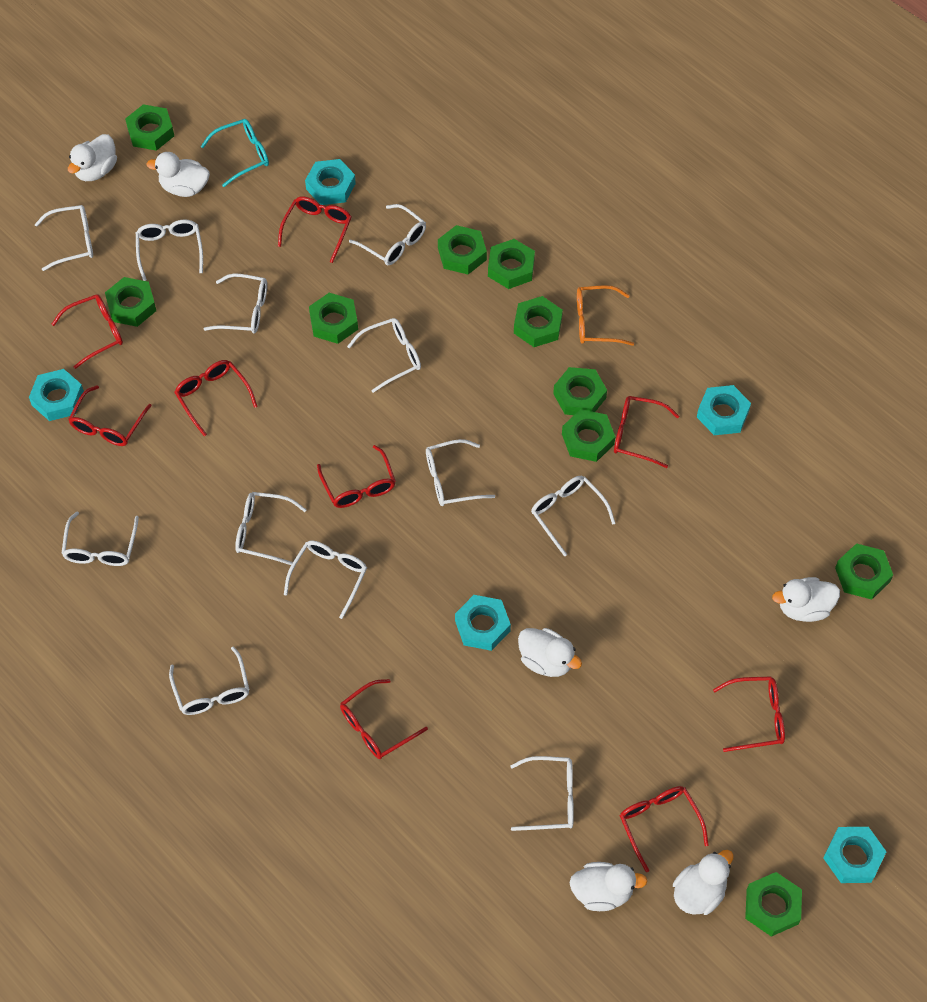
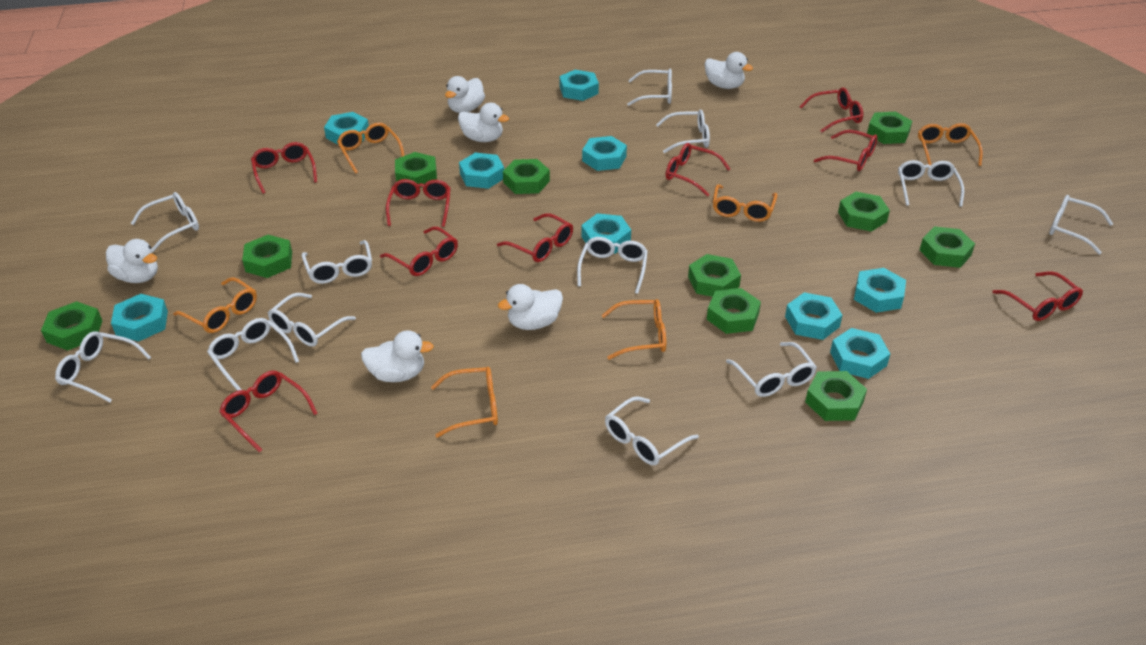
orange glasses: 1 -> 6
turquoise glasses: 1 -> 0
turquoise nut: 5 -> 9

